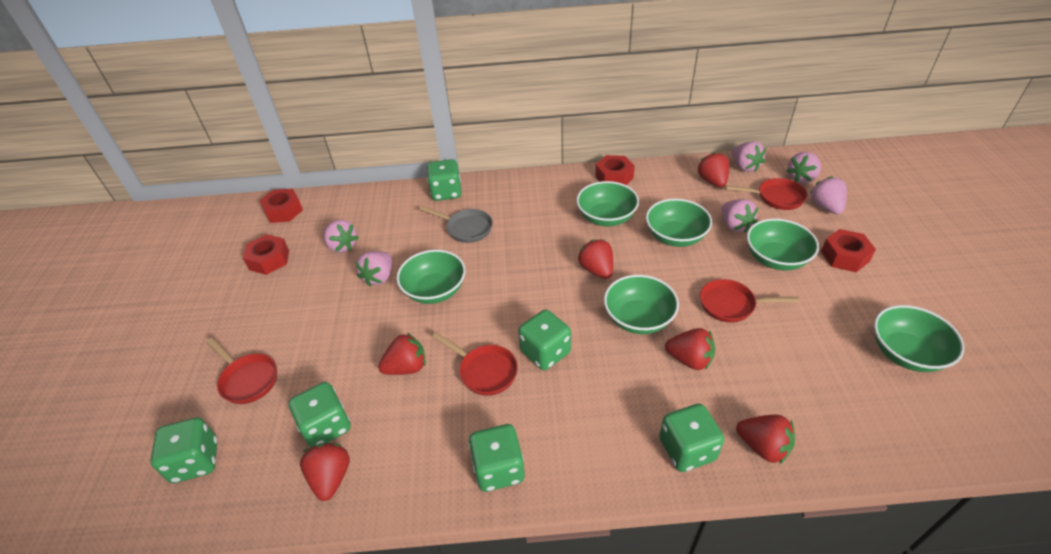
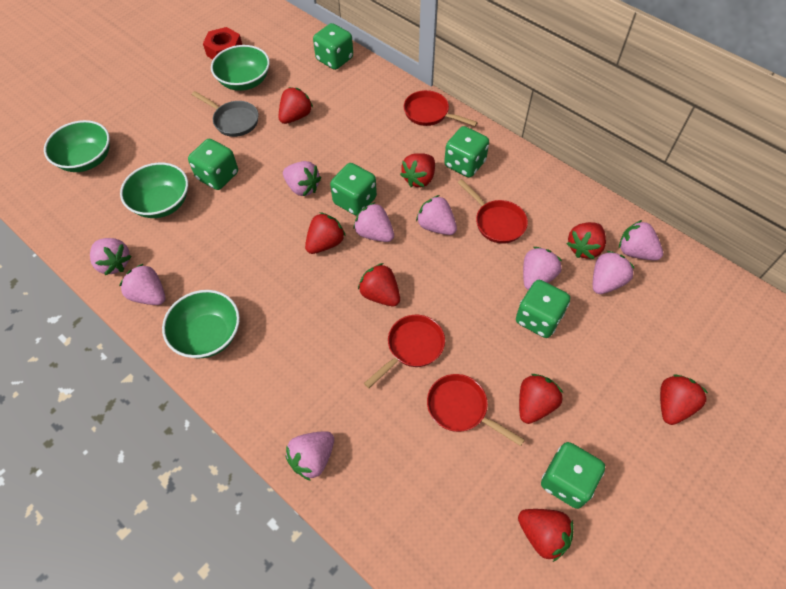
green bowl: 6 -> 4
pink strawberry: 6 -> 9
red nut: 4 -> 1
red strawberry: 6 -> 8

